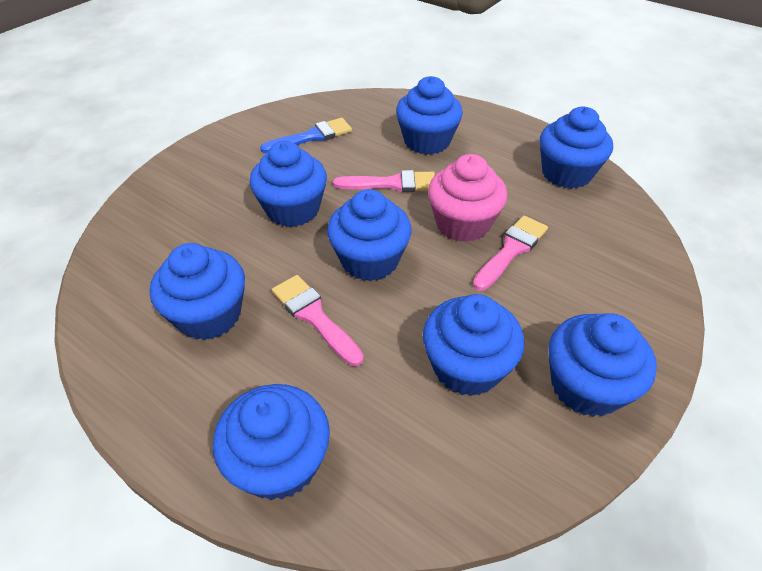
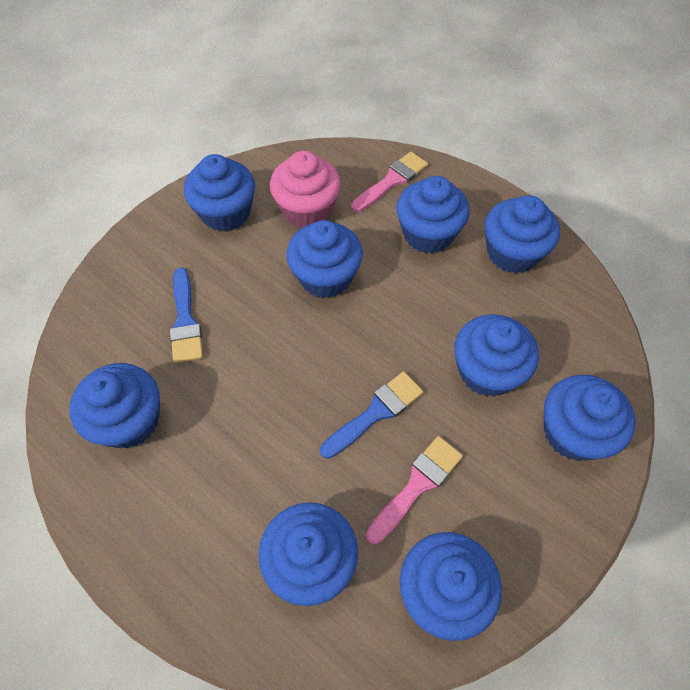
blue brush: 1 -> 2
blue cupcake: 8 -> 9
pink brush: 3 -> 2

